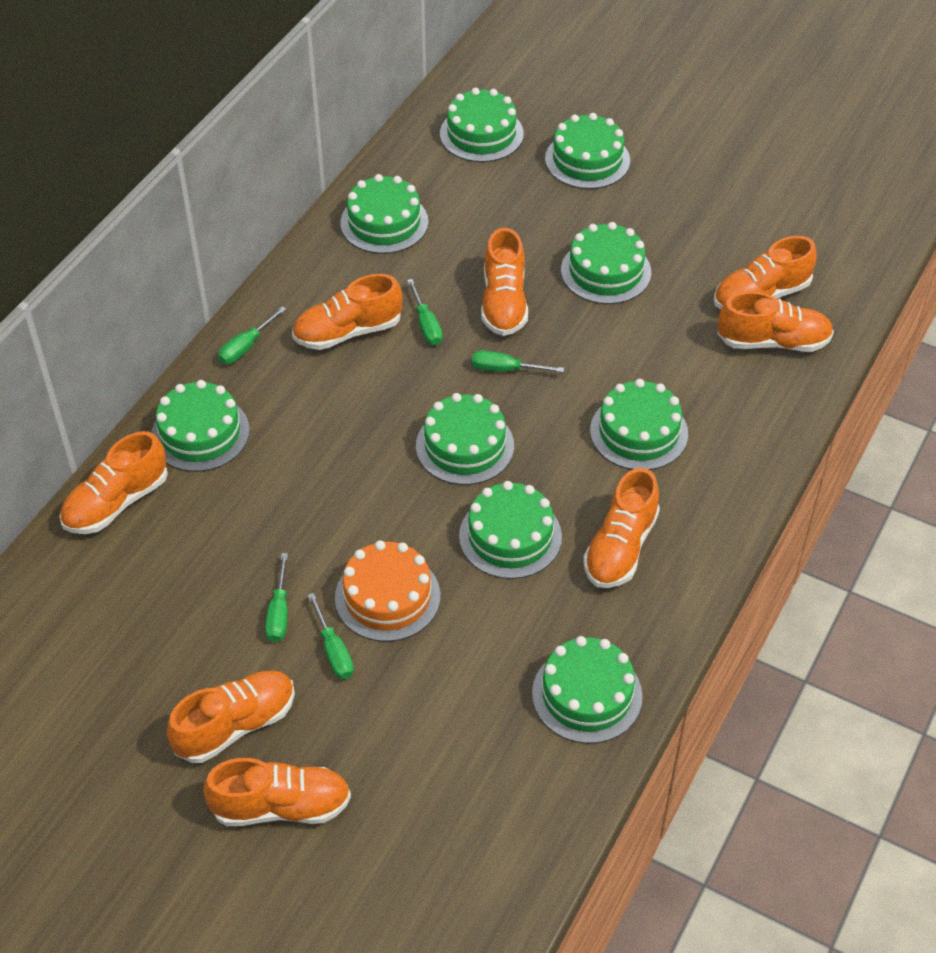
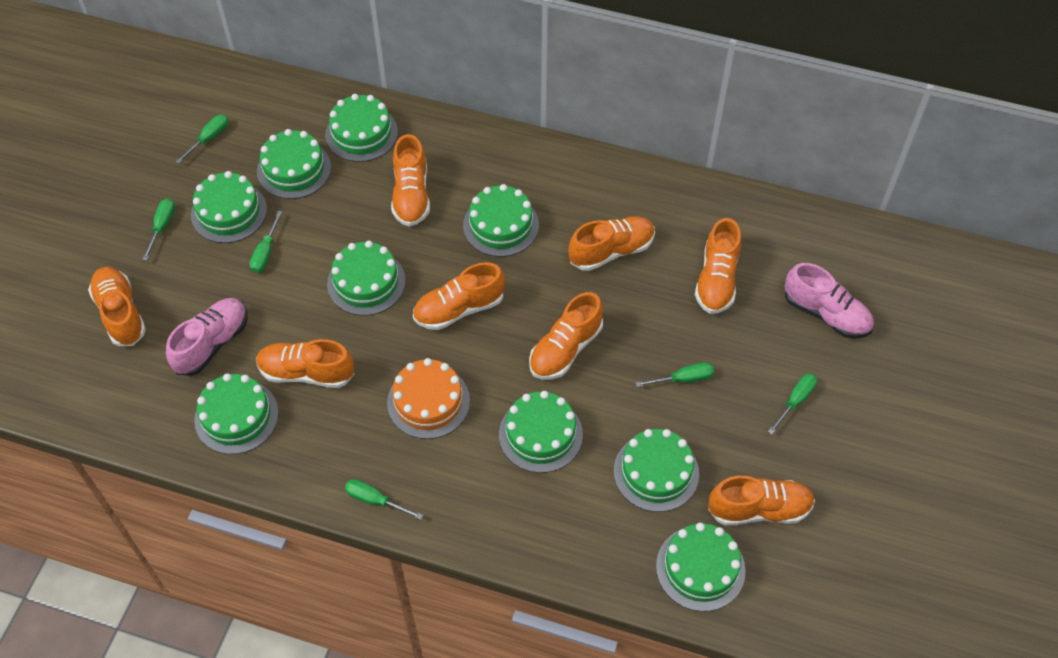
green screwdriver: 5 -> 6
pink shoe: 0 -> 2

